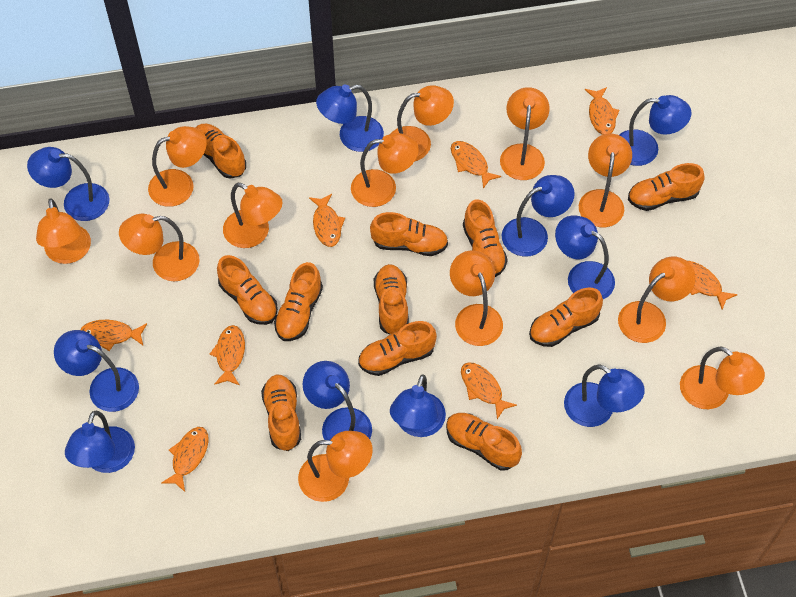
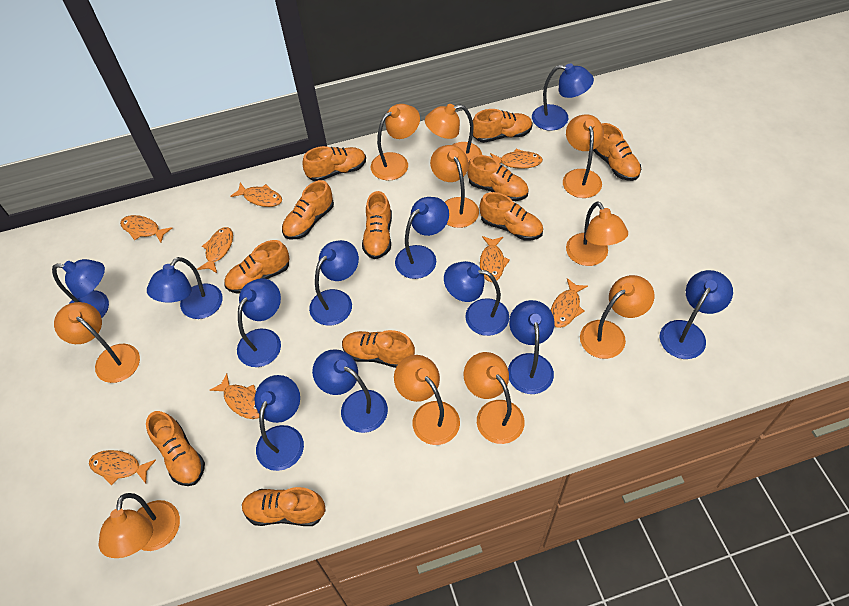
blue lamp: 10 -> 11
orange lamp: 12 -> 10

